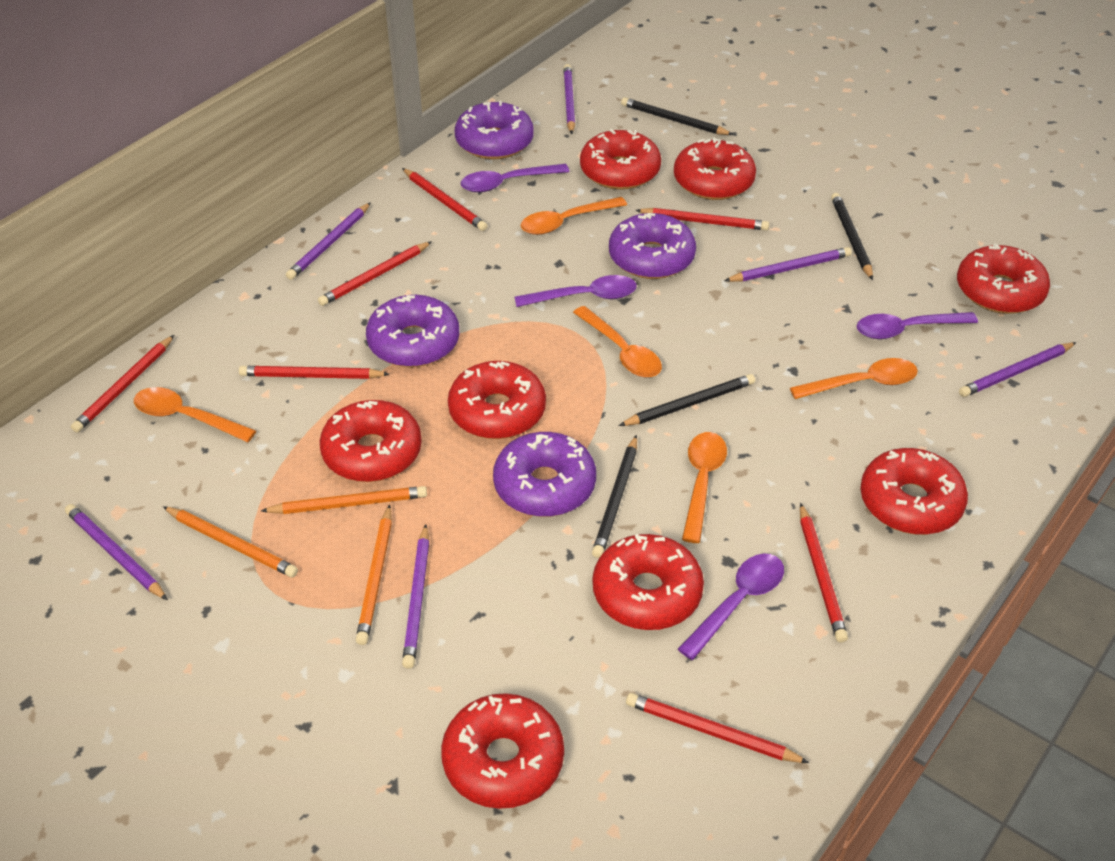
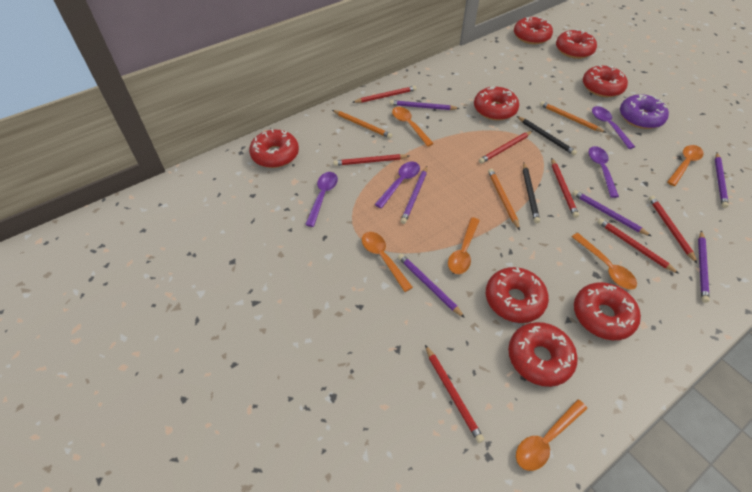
black pencil: 4 -> 2
orange spoon: 5 -> 6
purple donut: 4 -> 1

